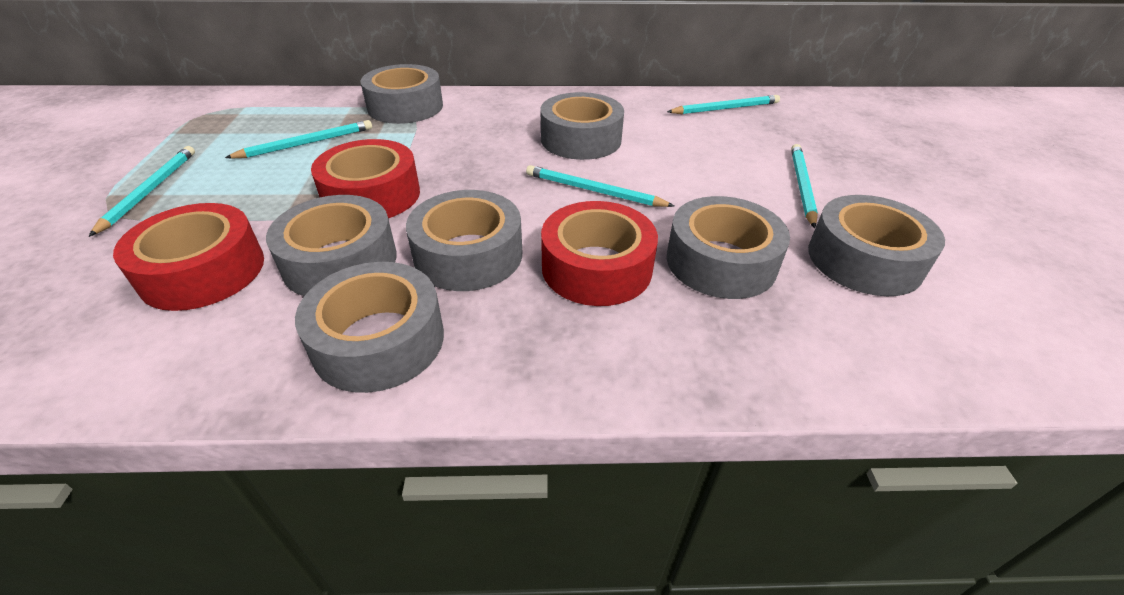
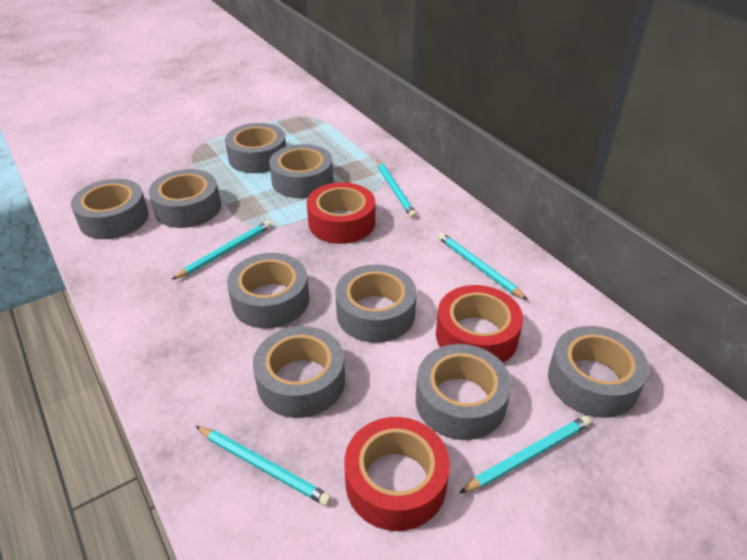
grey tape: 7 -> 9

